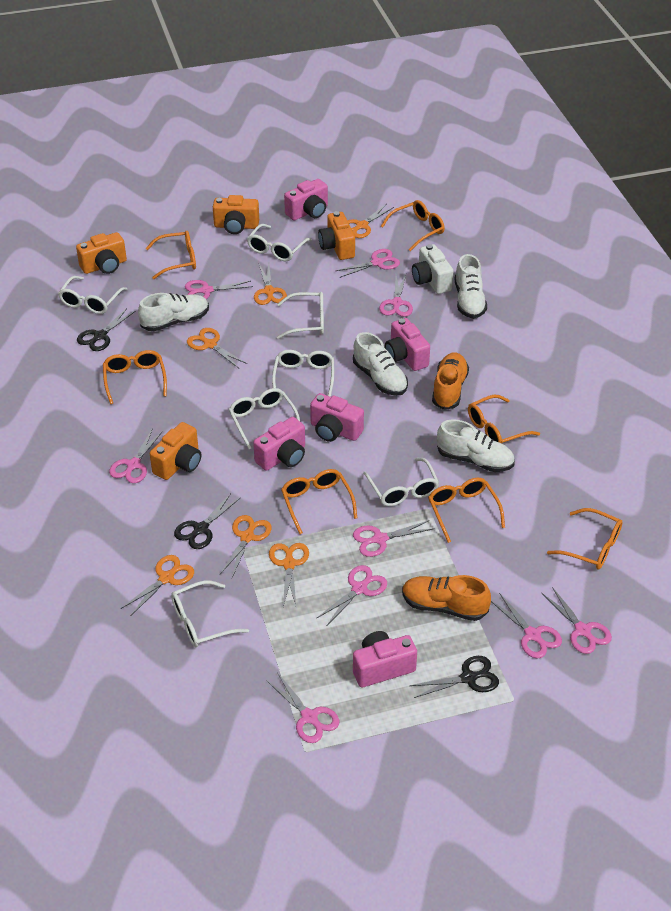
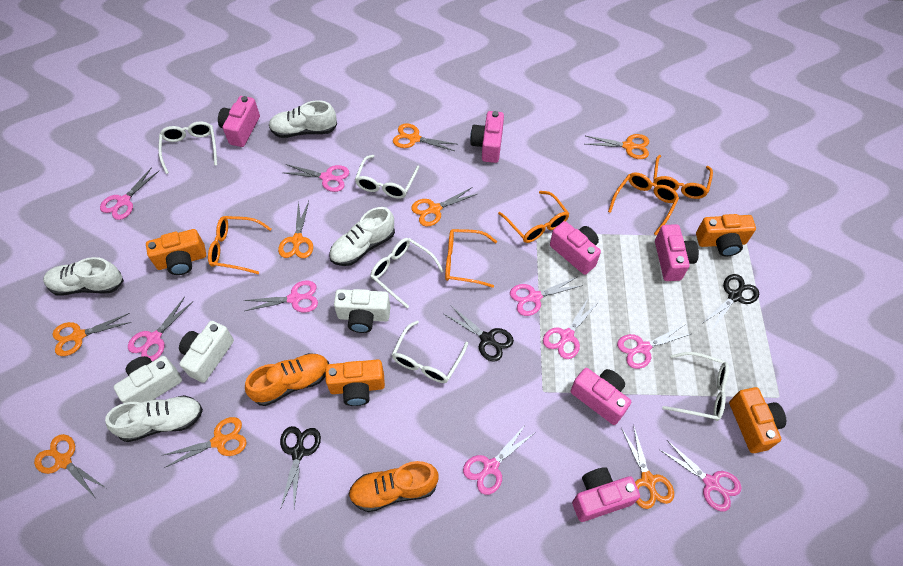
orange glasses: 7 -> 5
orange scissors: 6 -> 8
pink camera: 5 -> 6
white camera: 1 -> 3
white glasses: 7 -> 5

